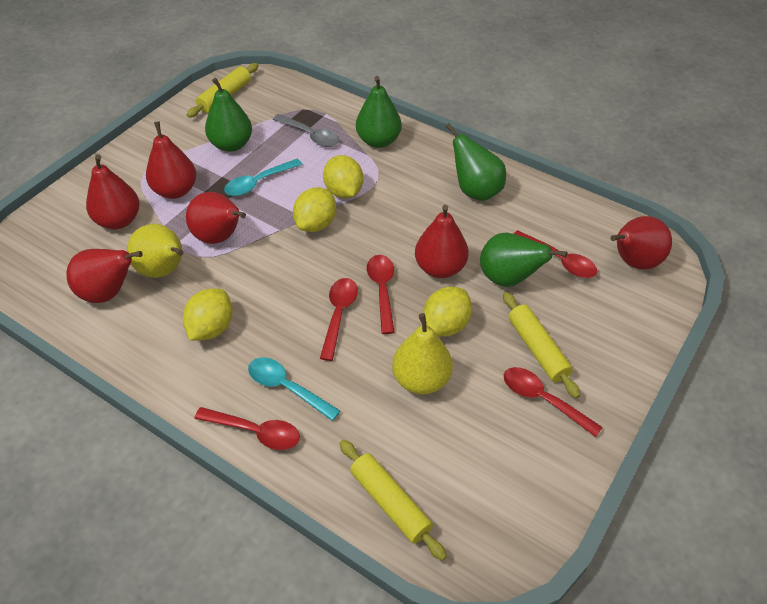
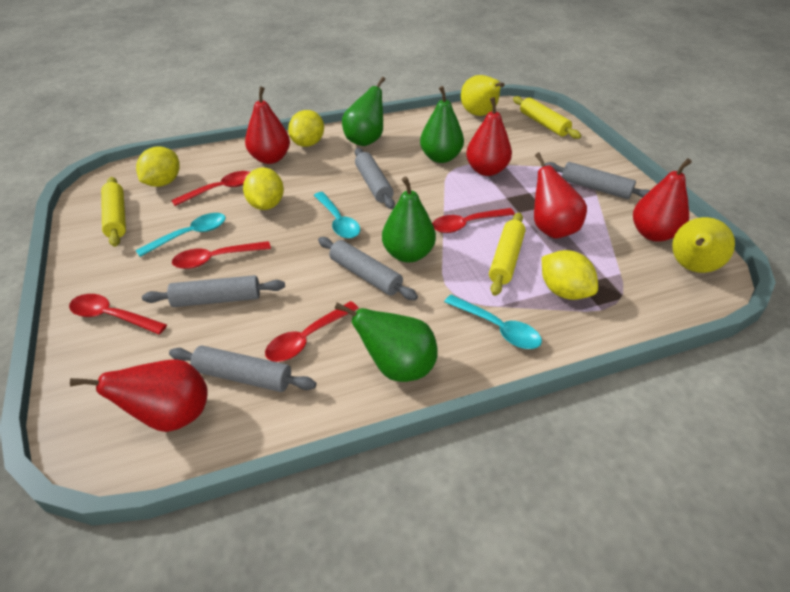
grey rolling pin: 0 -> 5
grey spoon: 1 -> 0
red pear: 6 -> 5
turquoise spoon: 2 -> 3

